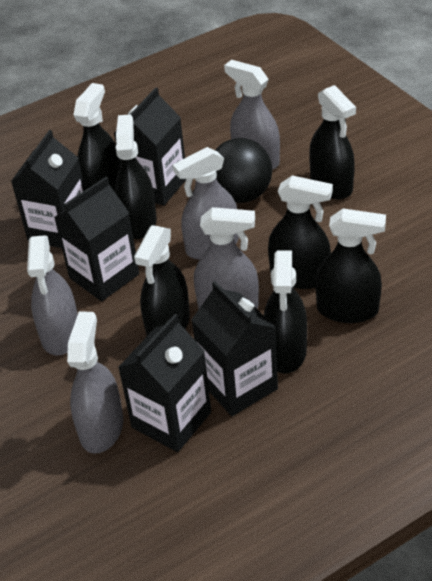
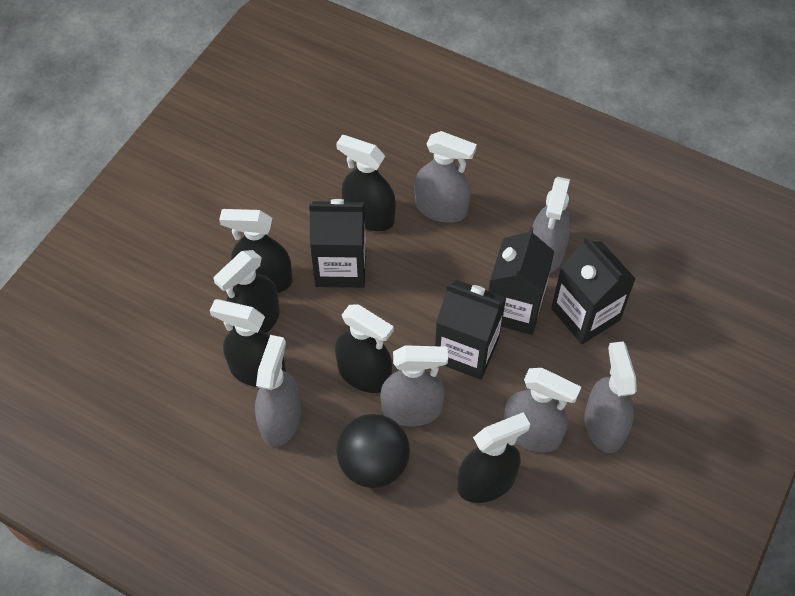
black carton: 5 -> 4
black spray bottle: 7 -> 6
grey spray bottle: 5 -> 6

